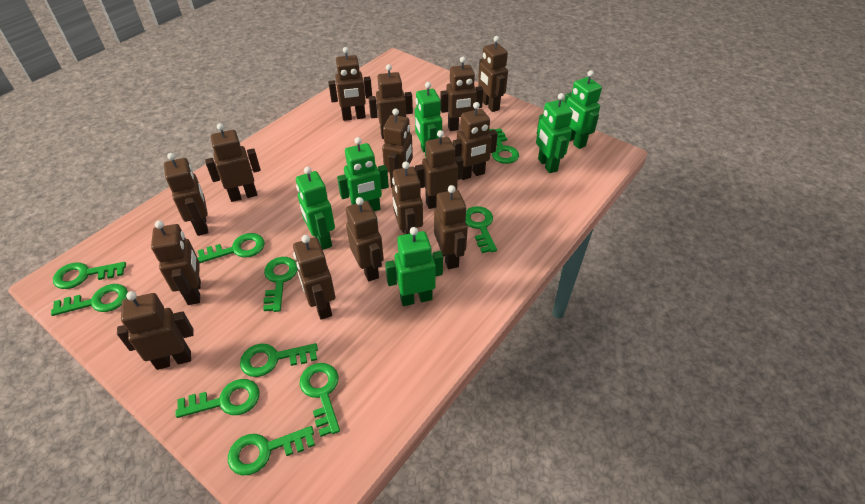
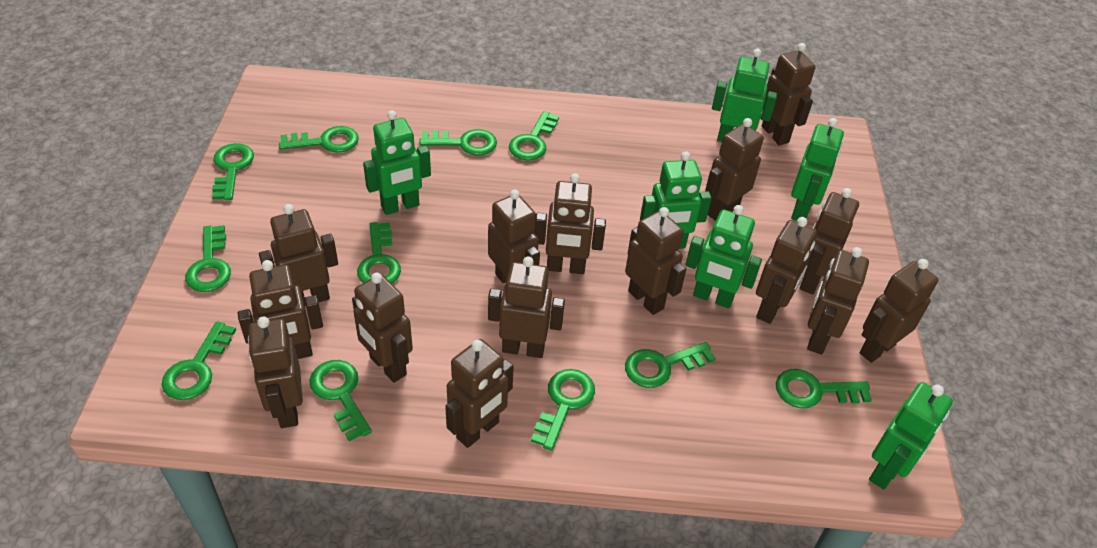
green key: 10 -> 11

